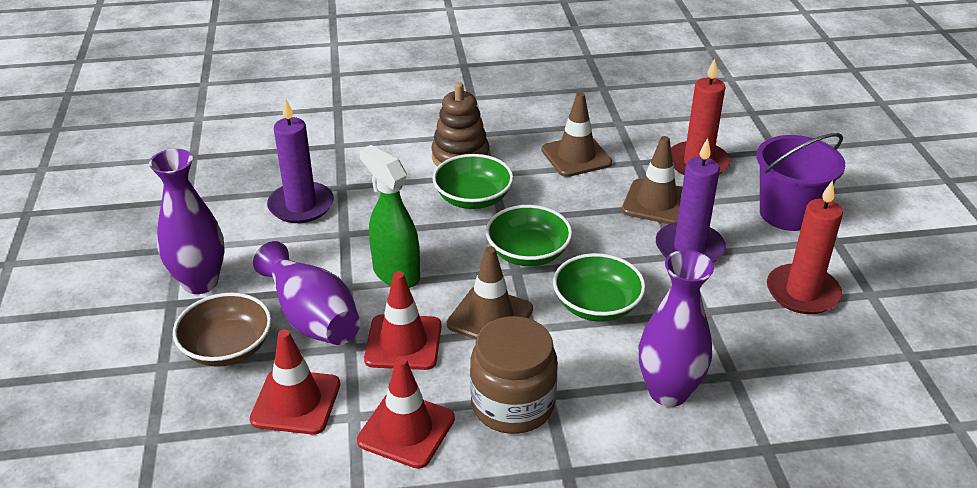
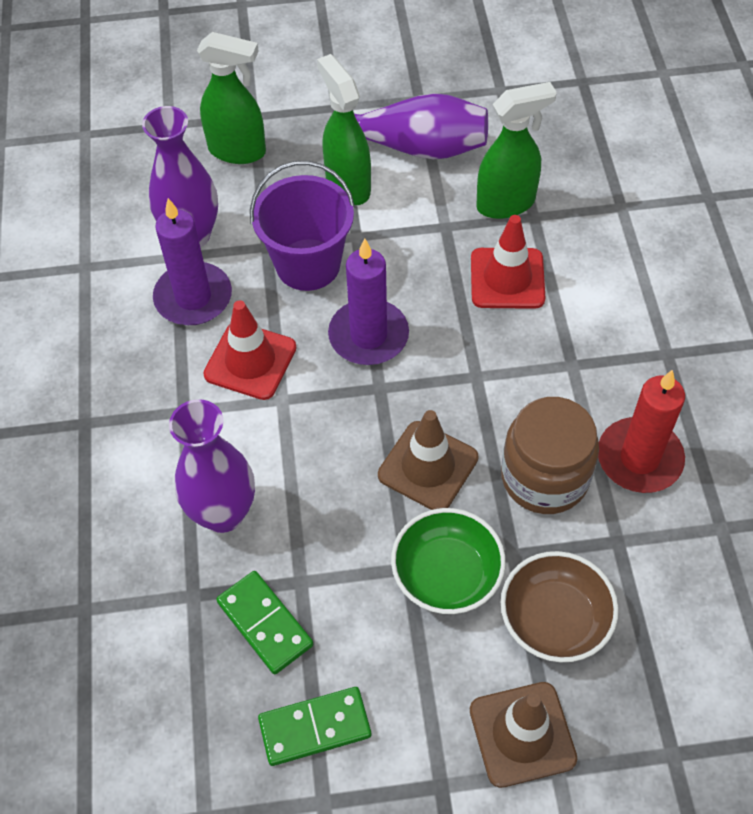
brown stacking toy: 1 -> 0
brown traffic cone: 3 -> 2
green bowl: 3 -> 1
green domino: 0 -> 2
green spray bottle: 1 -> 3
red candle: 2 -> 1
red traffic cone: 3 -> 2

